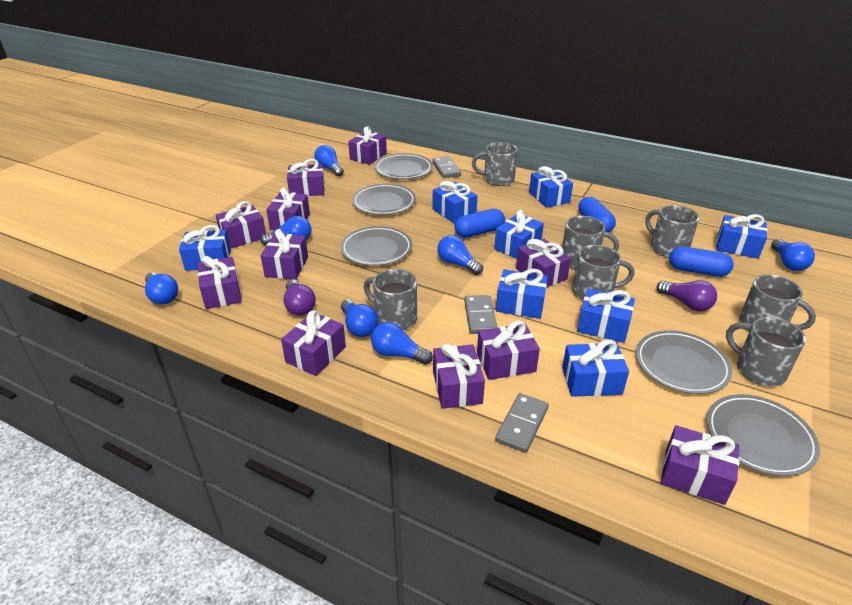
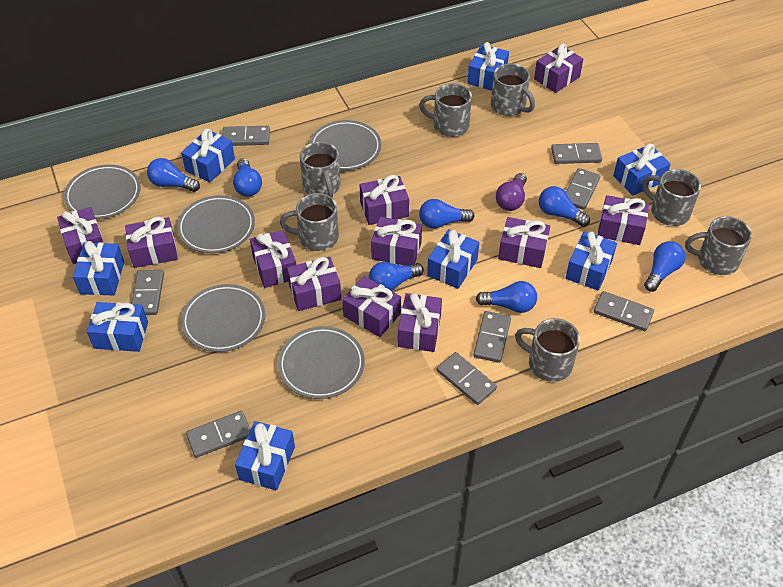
blue capsule: 3 -> 0
grey domino: 3 -> 8
purple light bulb: 2 -> 1

